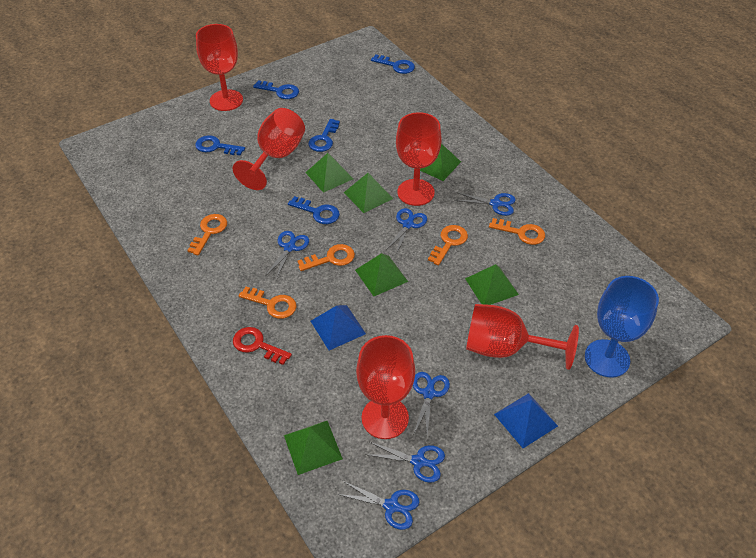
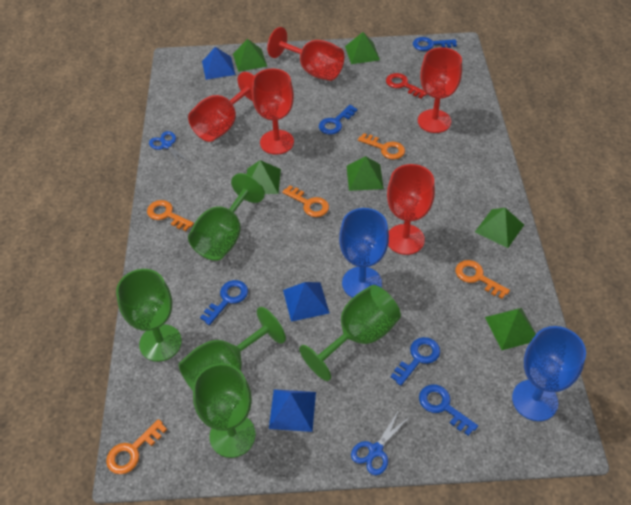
blue goblet: 1 -> 2
blue pyramid: 2 -> 3
blue scissors: 6 -> 2
green goblet: 0 -> 5

